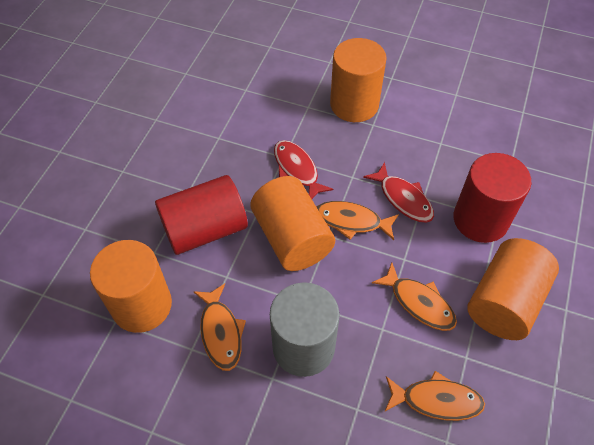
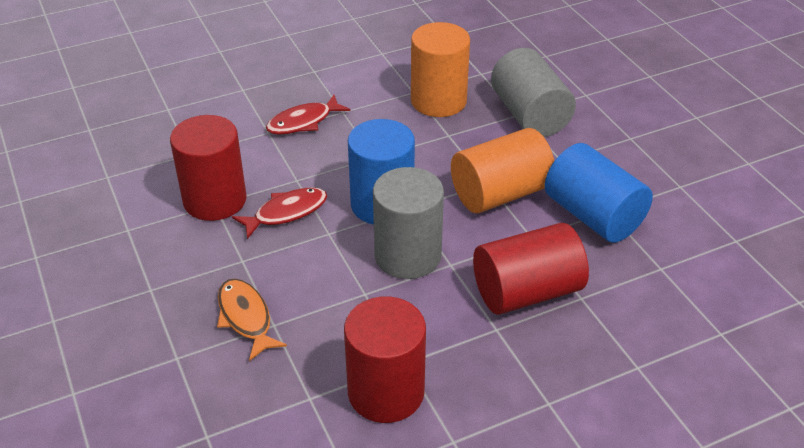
blue cylinder: 0 -> 2
grey cylinder: 1 -> 2
orange cylinder: 4 -> 2
orange fish: 4 -> 1
red cylinder: 2 -> 3

